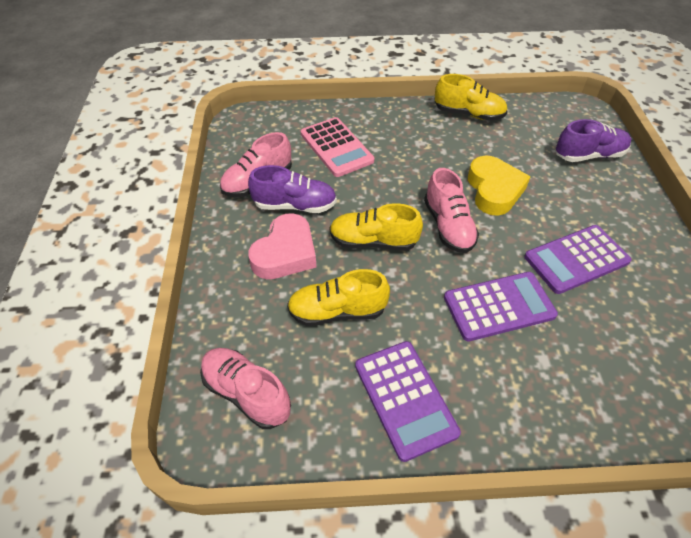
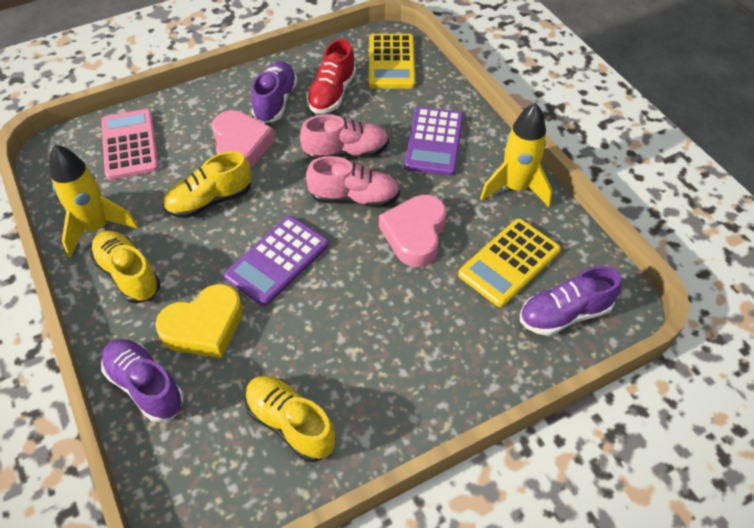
pink heart: 1 -> 2
pink shoe: 3 -> 2
purple calculator: 3 -> 2
purple shoe: 2 -> 3
red shoe: 0 -> 1
yellow calculator: 0 -> 2
yellow rocket: 0 -> 2

